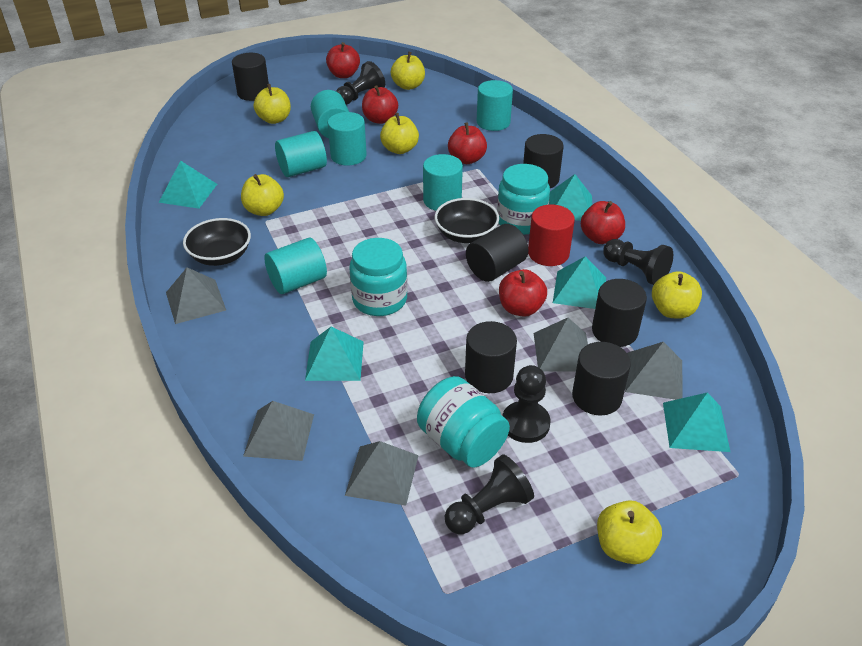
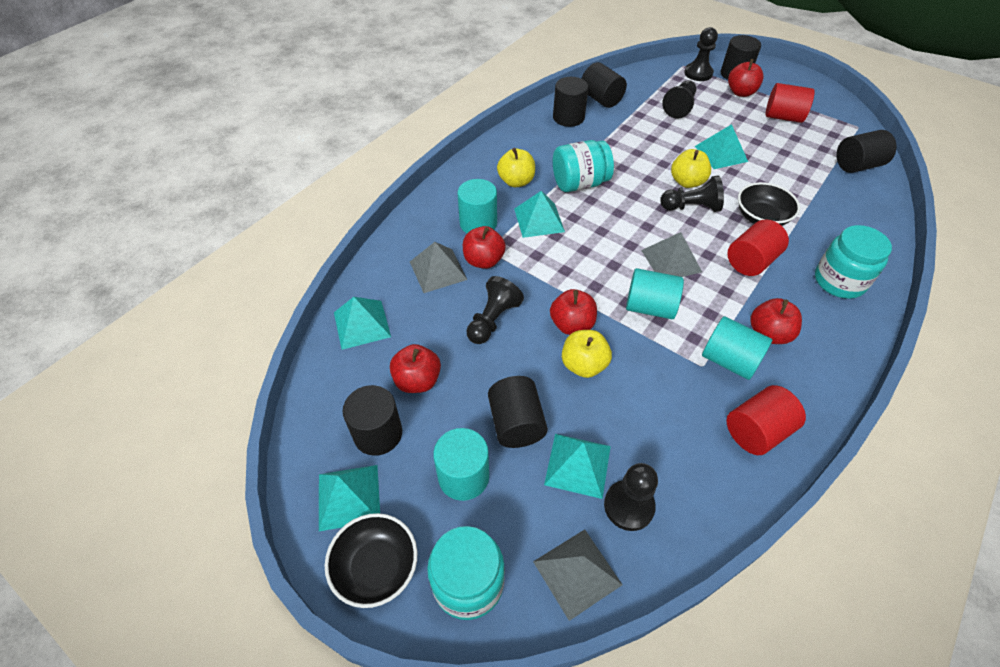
black pawn: 4 -> 5
grey pyramid: 5 -> 3
red cylinder: 1 -> 3
turquoise cylinder: 6 -> 4
yellow apple: 6 -> 3

